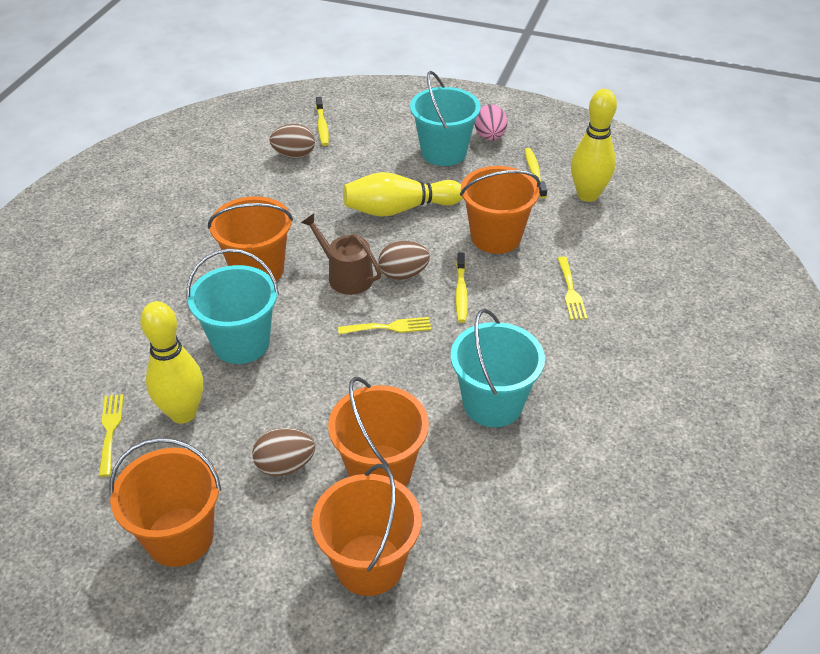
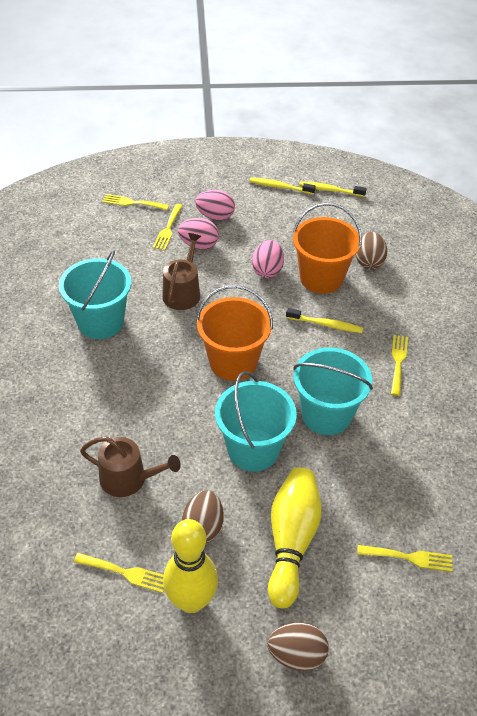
brown watering can: 1 -> 2
orange bucket: 5 -> 2
pink egg: 1 -> 3
yellow bowling pin: 3 -> 2
yellow fork: 3 -> 5

